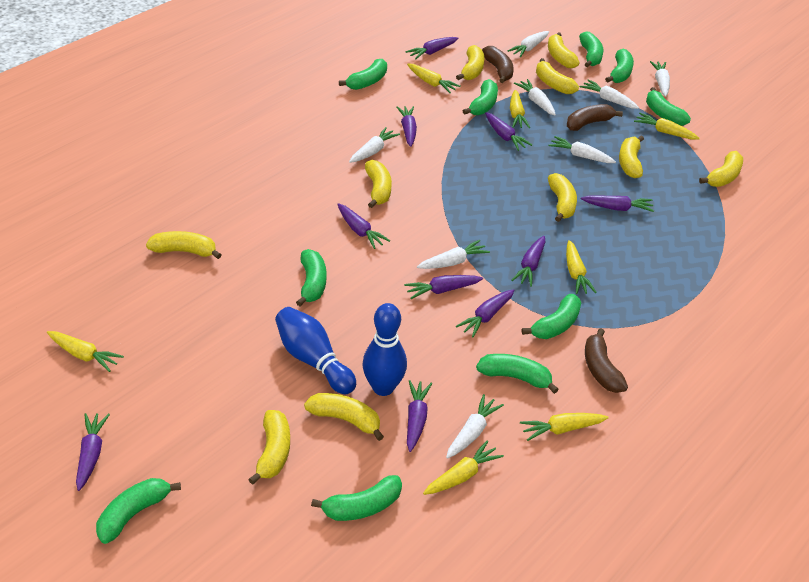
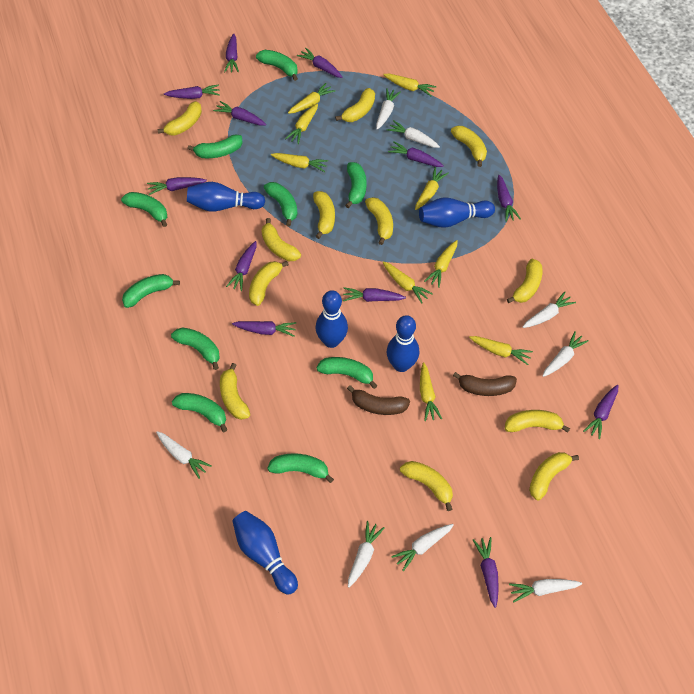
blue bowling pin: 2 -> 5
brown banana: 3 -> 2
purple carrot: 10 -> 12
yellow banana: 10 -> 12
yellow carrot: 7 -> 9

